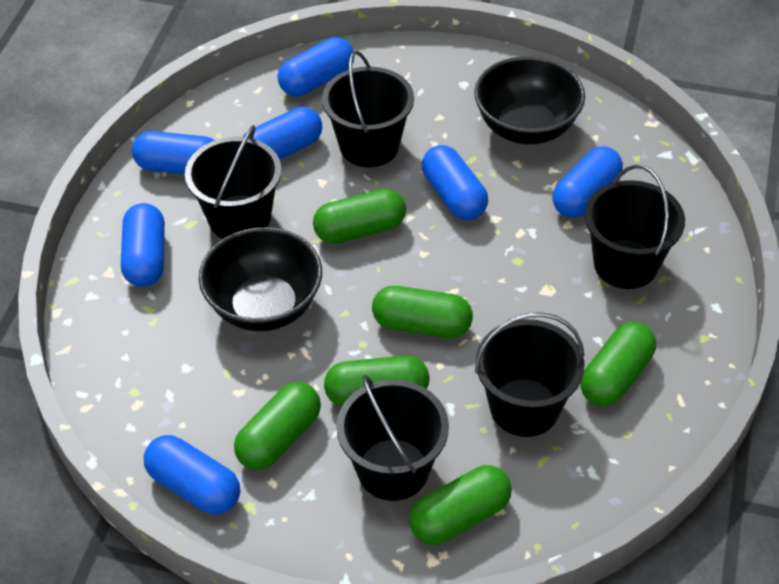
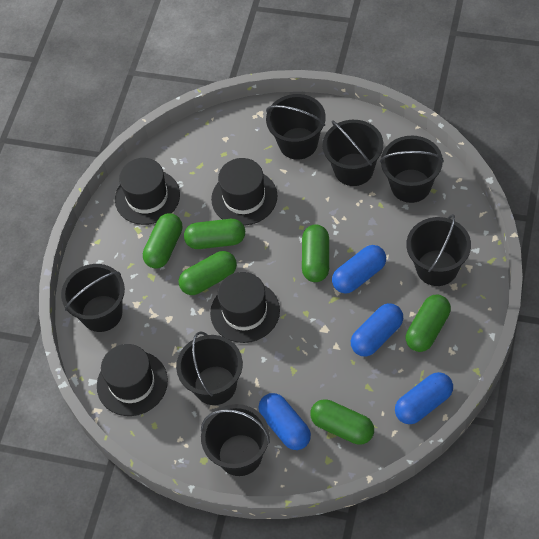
black bowl: 2 -> 0
black bucket: 5 -> 7
black hat: 0 -> 4
blue capsule: 7 -> 4

